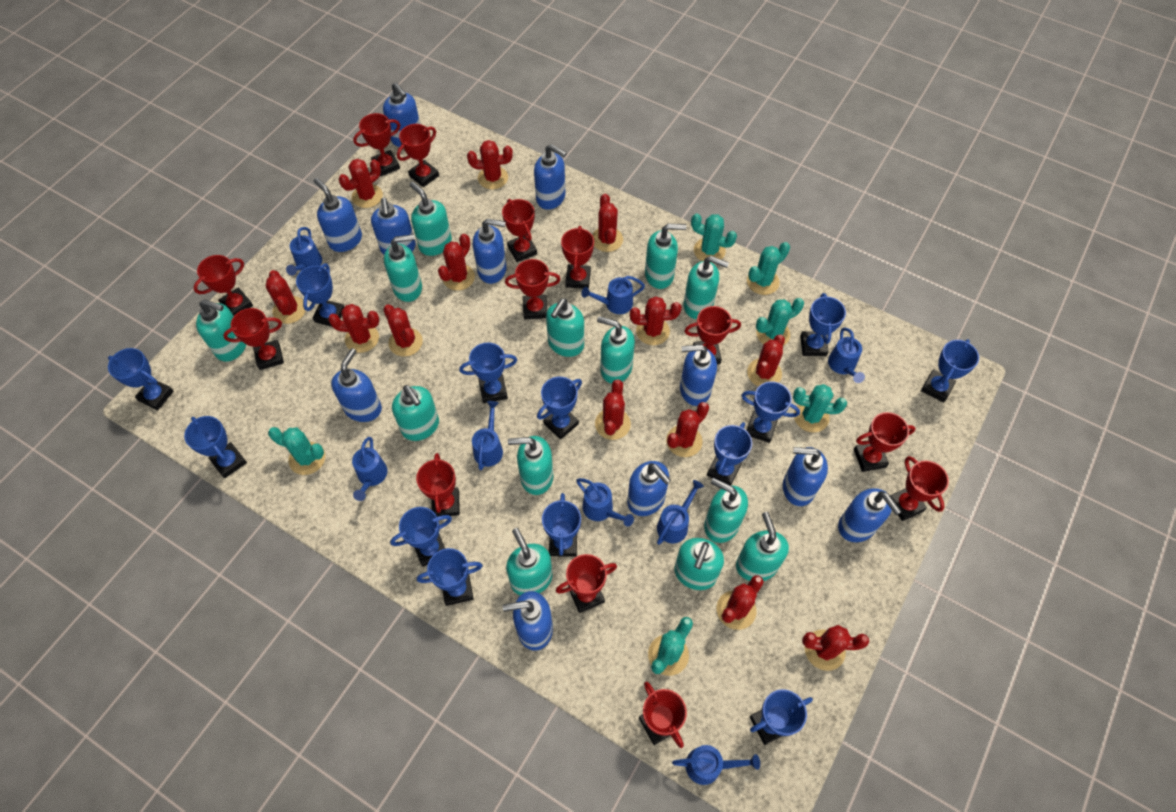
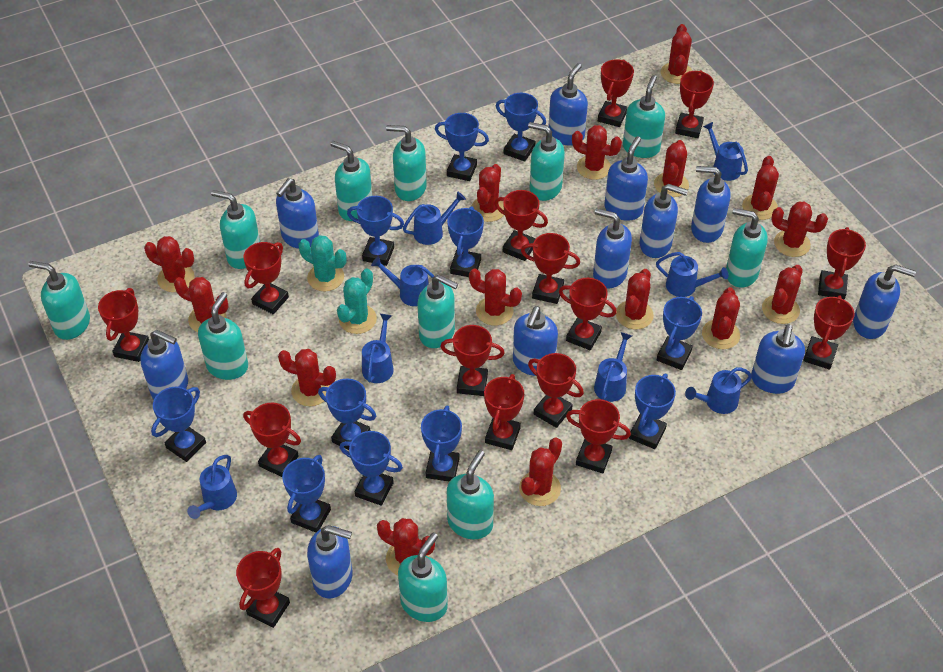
blue trophy: 13 -> 11
red cactus: 13 -> 15
red trophy: 13 -> 15
turquoise cactus: 6 -> 2
turquoise soap dispenser: 13 -> 11

